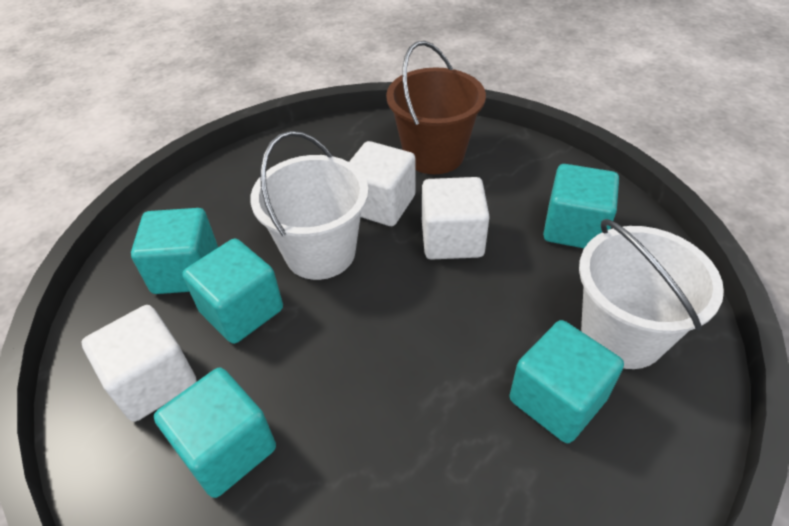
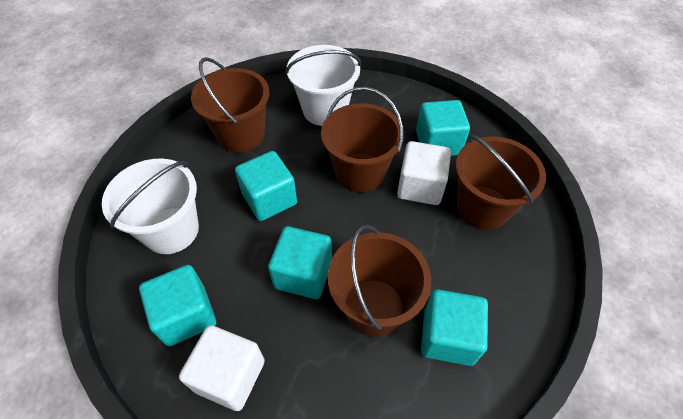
brown bucket: 1 -> 4
white cube: 3 -> 2

